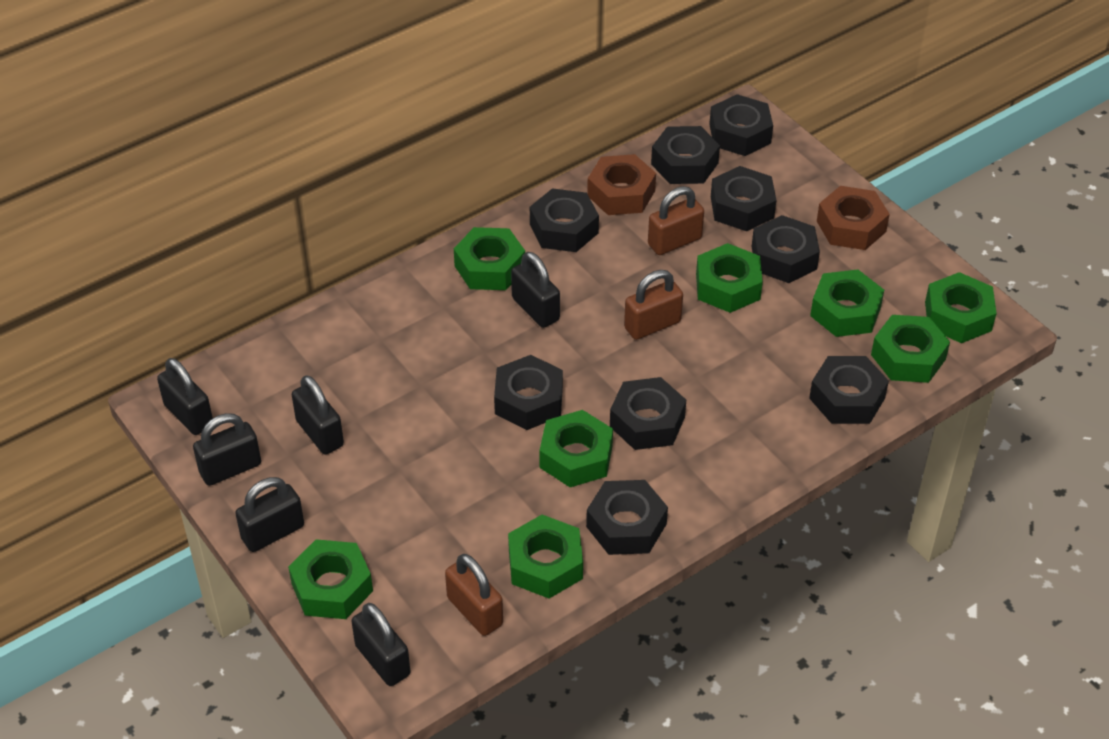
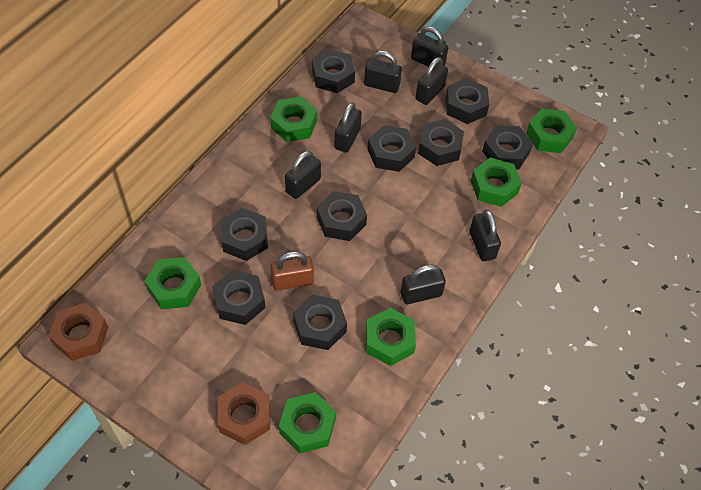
black padlock: 6 -> 7
brown padlock: 3 -> 1
green nut: 8 -> 6

